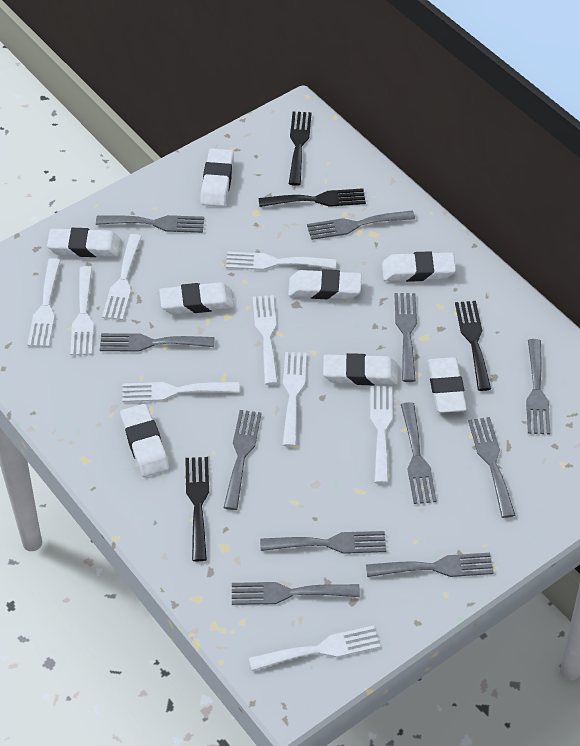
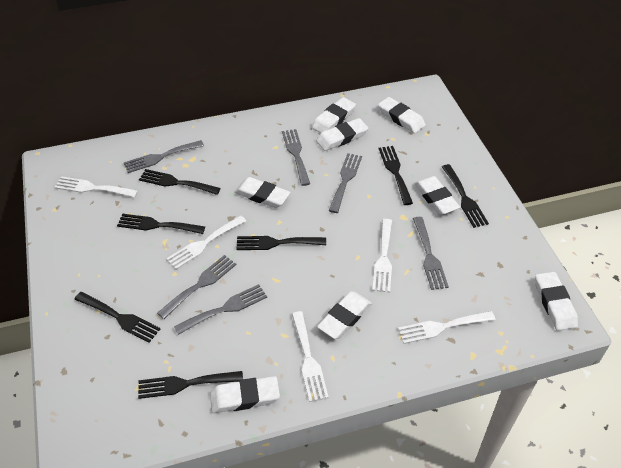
black fork: 4 -> 7
grey fork: 11 -> 6
white fork: 9 -> 5

